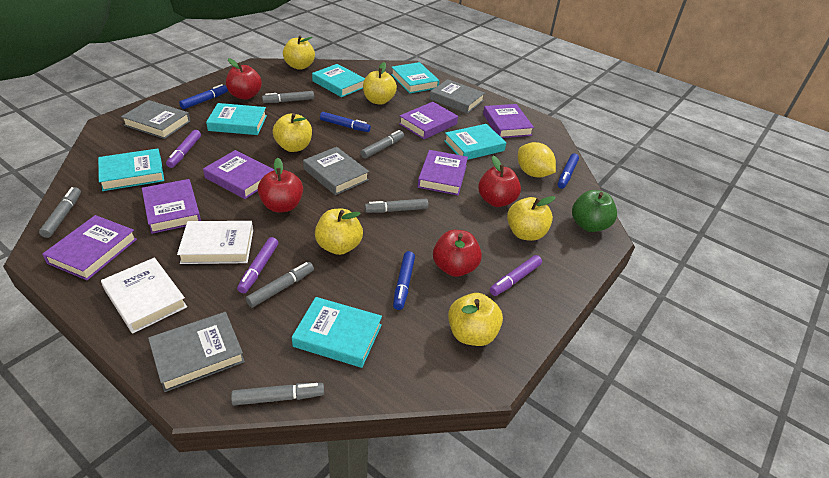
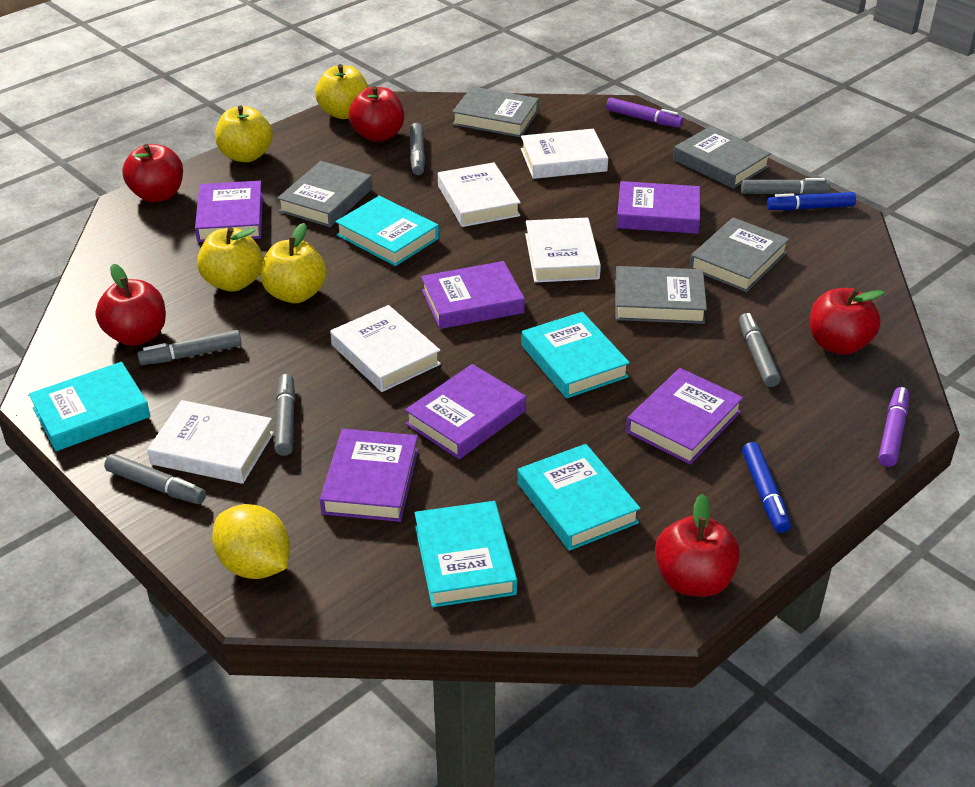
blue marker: 4 -> 2
green apple: 1 -> 0
grey book: 4 -> 5
purple marker: 3 -> 2
red apple: 4 -> 5
turquoise book: 6 -> 5
white book: 2 -> 5
yellow apple: 6 -> 4

